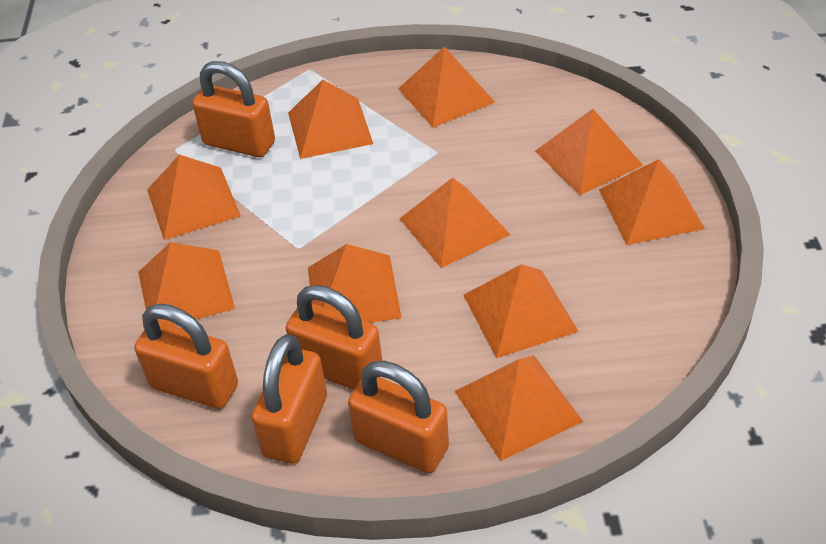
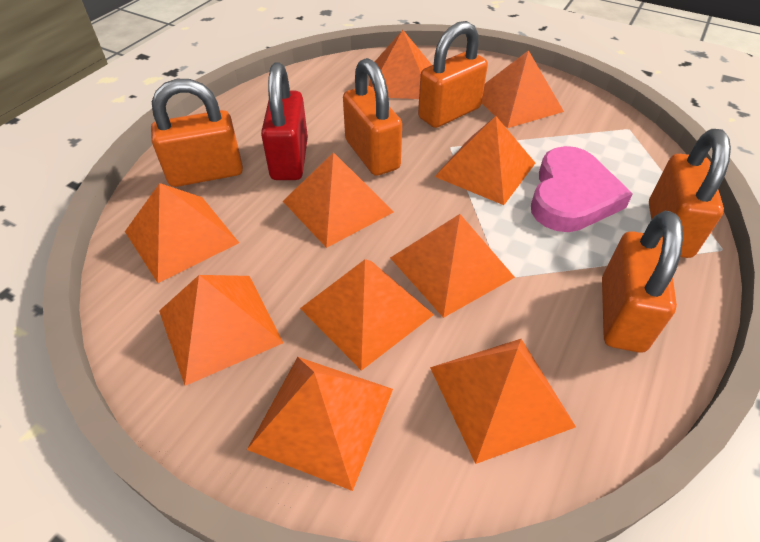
pink heart: 0 -> 1
red padlock: 0 -> 1

